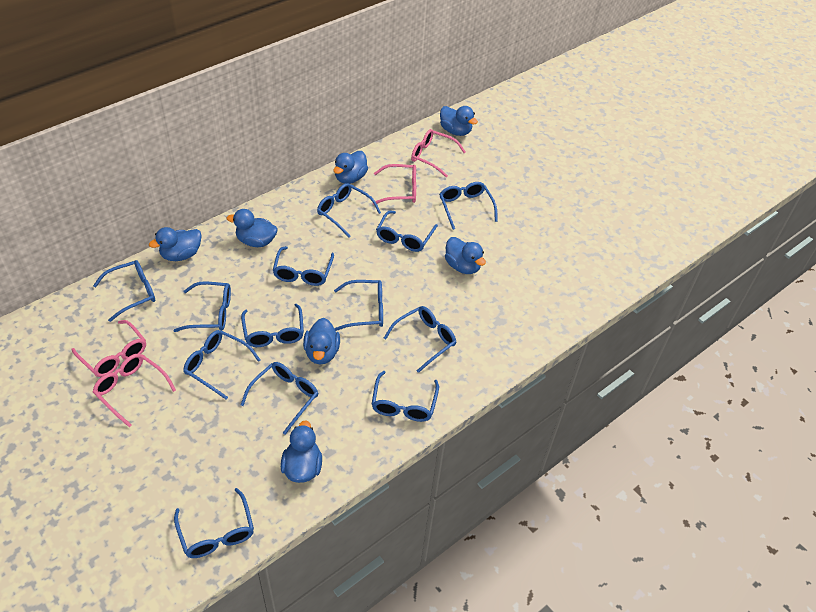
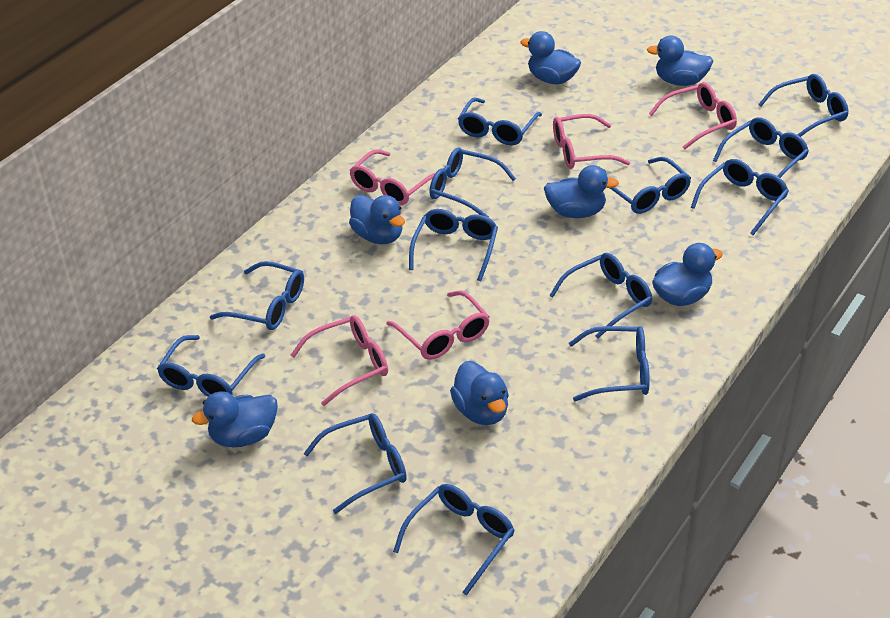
pink glasses: 4 -> 5

